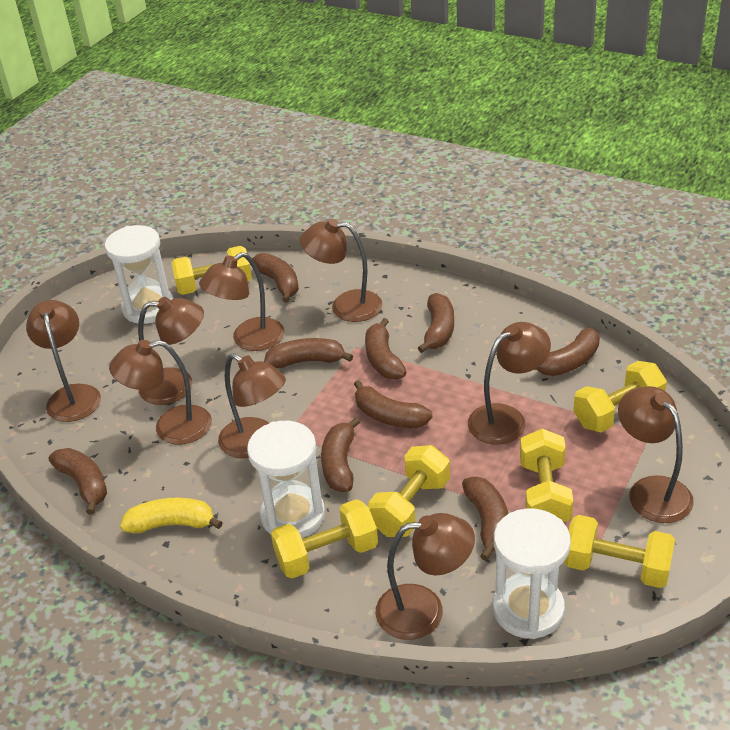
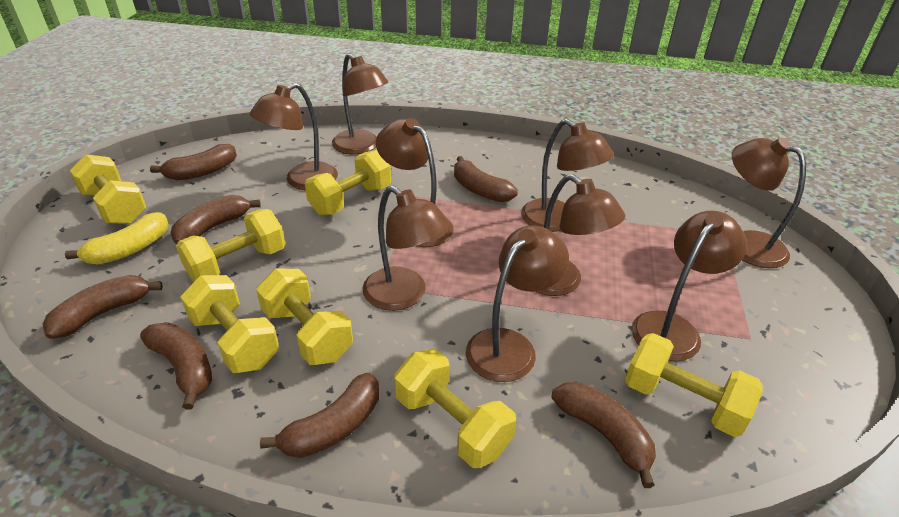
brown banana: 9 -> 7
white hourglass: 3 -> 0
yellow dumbbell: 6 -> 7

